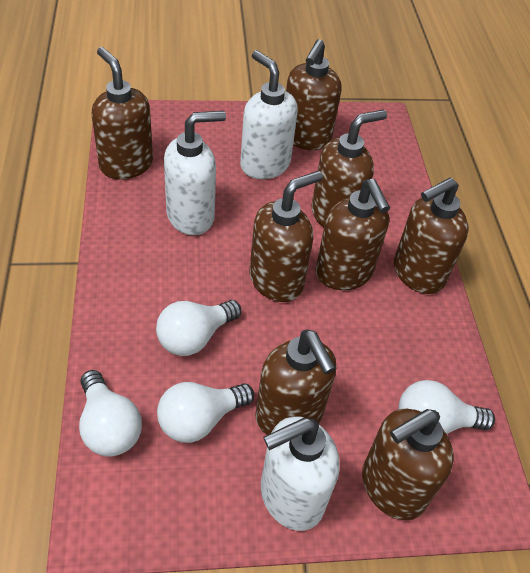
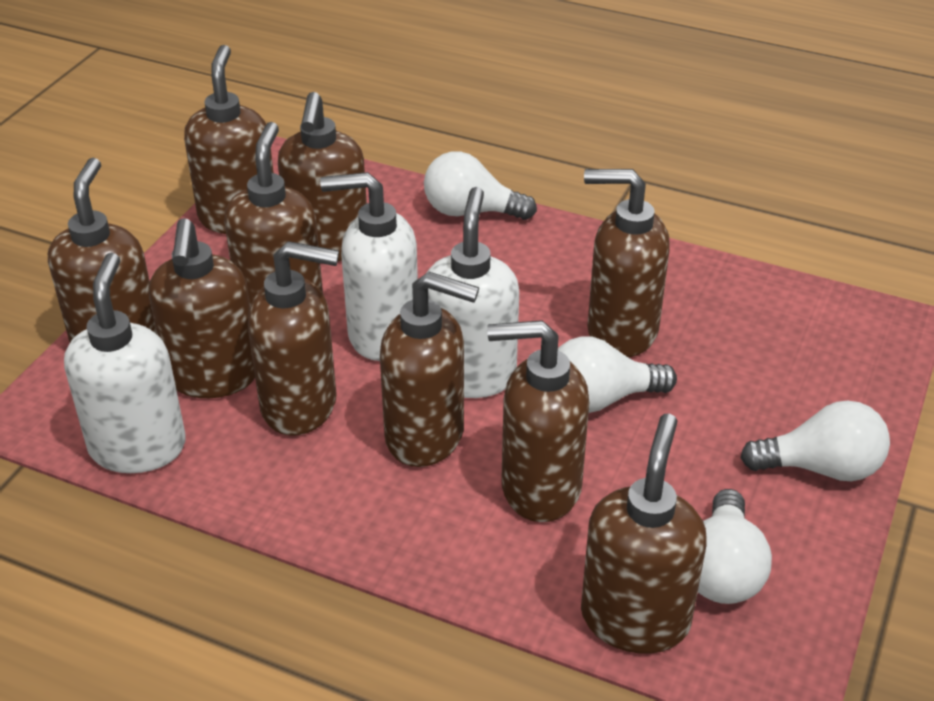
brown soap dispenser: 8 -> 10

